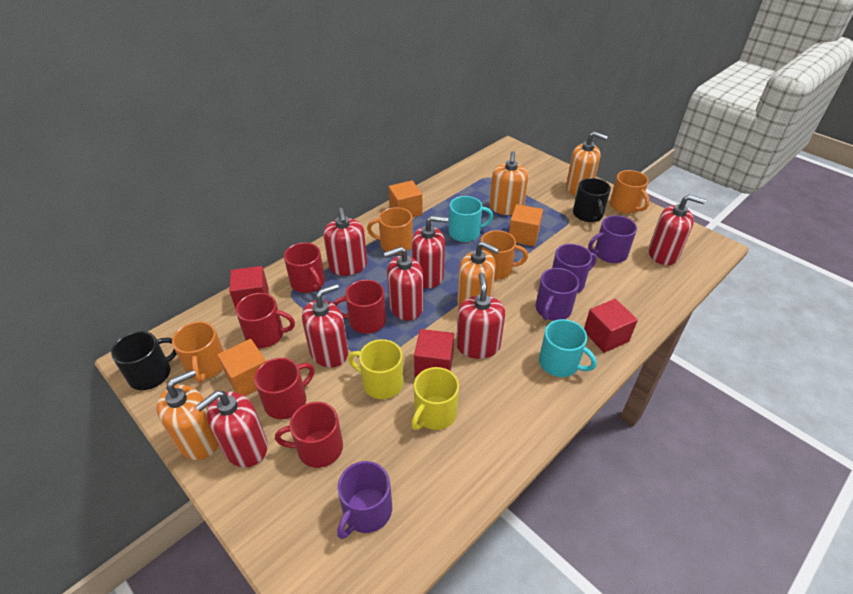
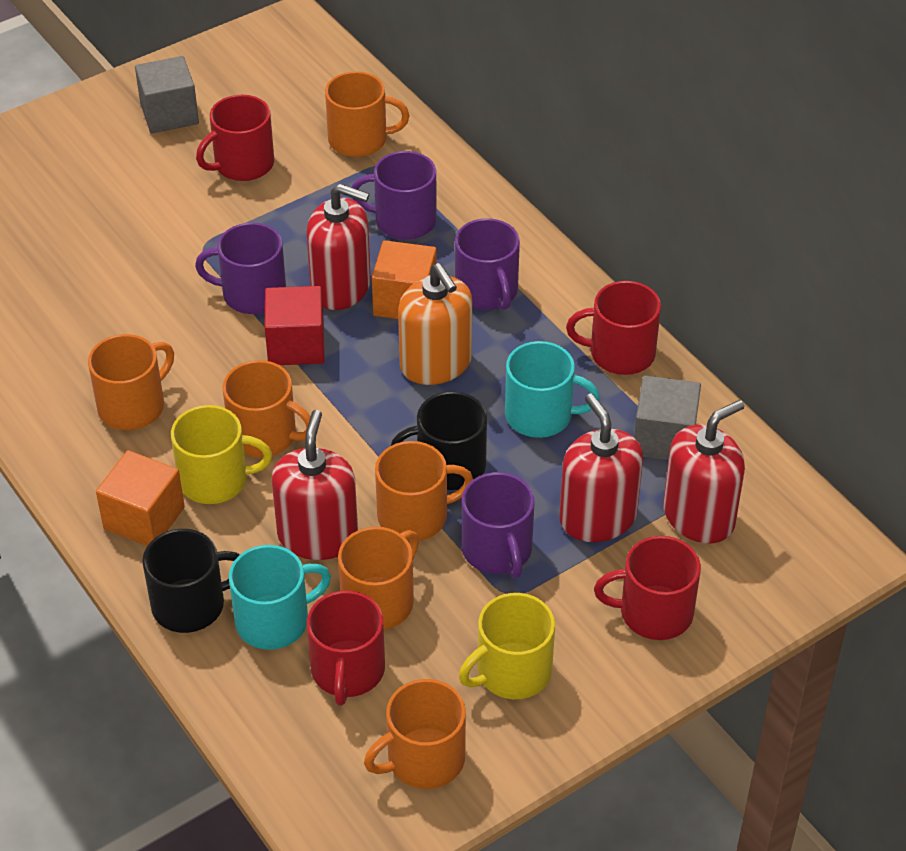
grey cube: 0 -> 2
orange cube: 3 -> 2
orange mug: 4 -> 6
orange soap dispenser: 4 -> 1
red cube: 3 -> 1
red mug: 5 -> 4
red soap dispenser: 7 -> 4

